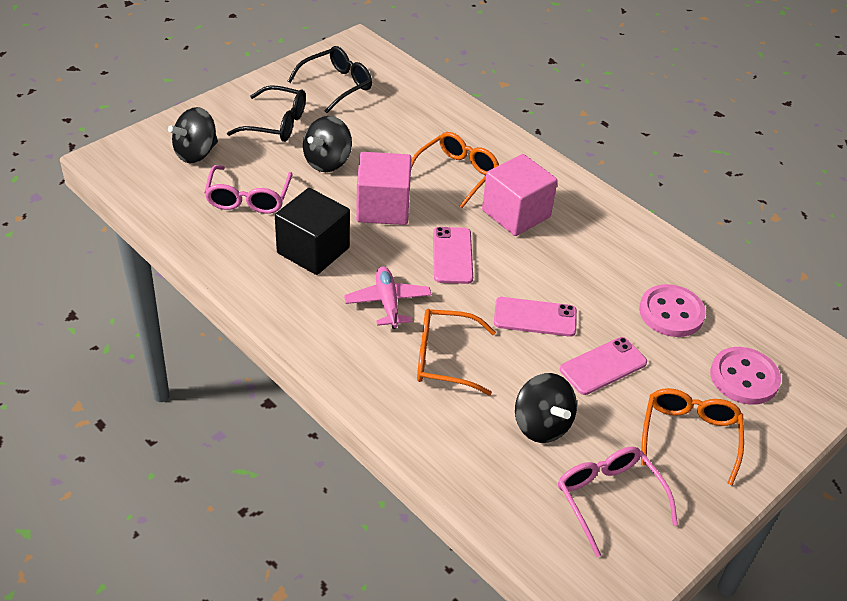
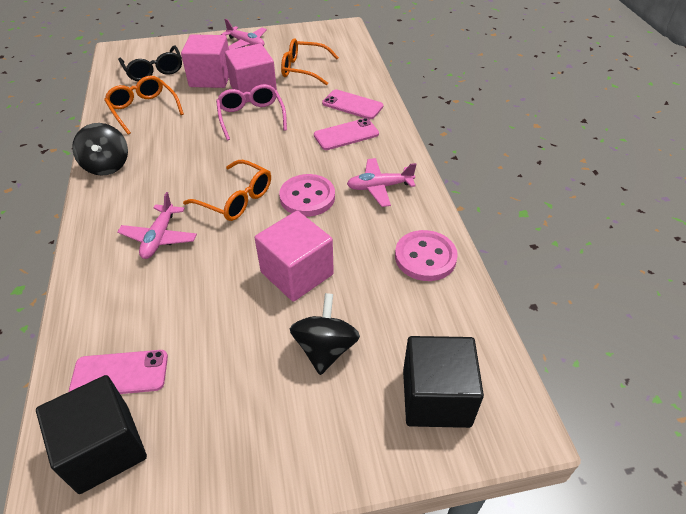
black cube: 1 -> 2
black glasses: 2 -> 1
black spinning top: 3 -> 2
pink cube: 2 -> 3
pink glasses: 2 -> 1
pink plane: 1 -> 3

